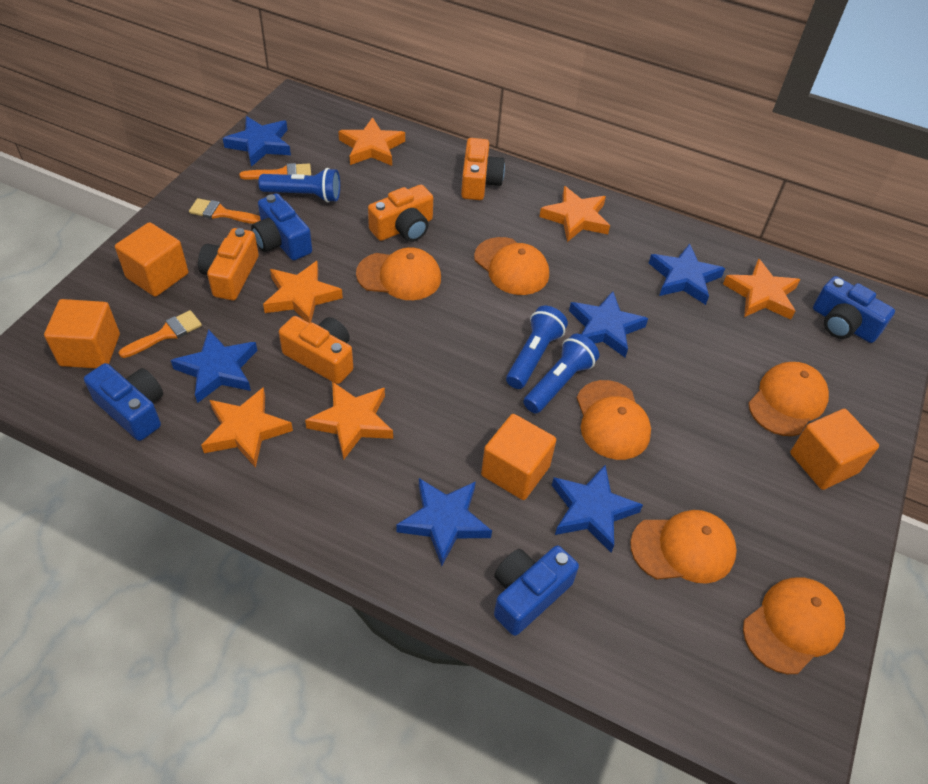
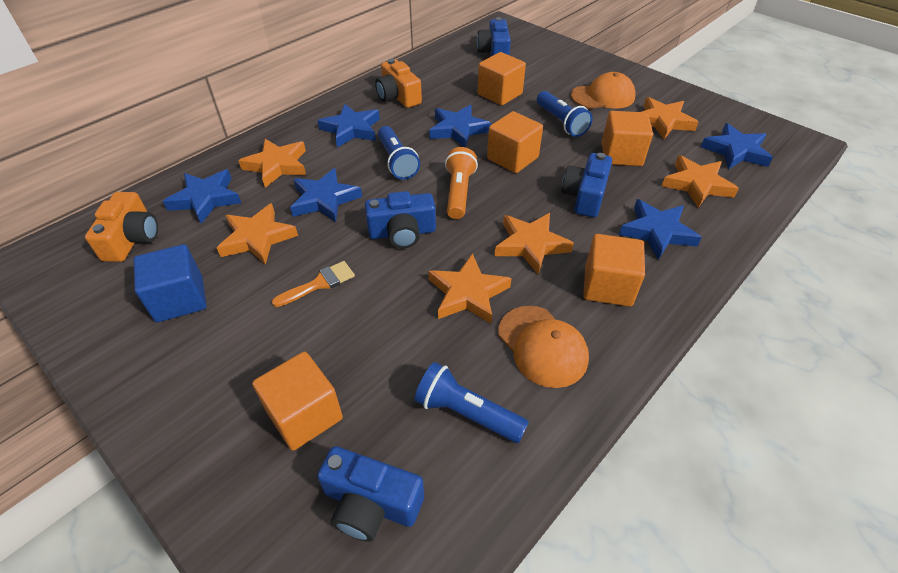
blue cube: 0 -> 1
orange brush: 3 -> 1
orange camera: 4 -> 2
orange cap: 6 -> 2
orange cube: 4 -> 5
orange flashlight: 0 -> 1

